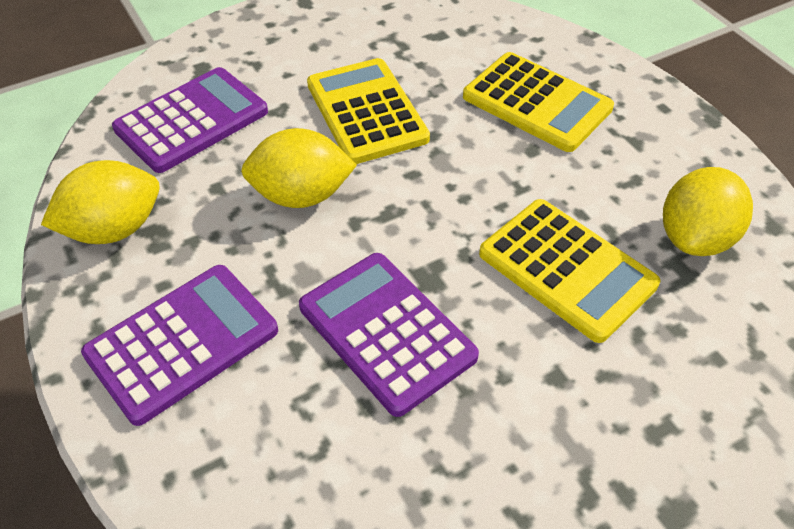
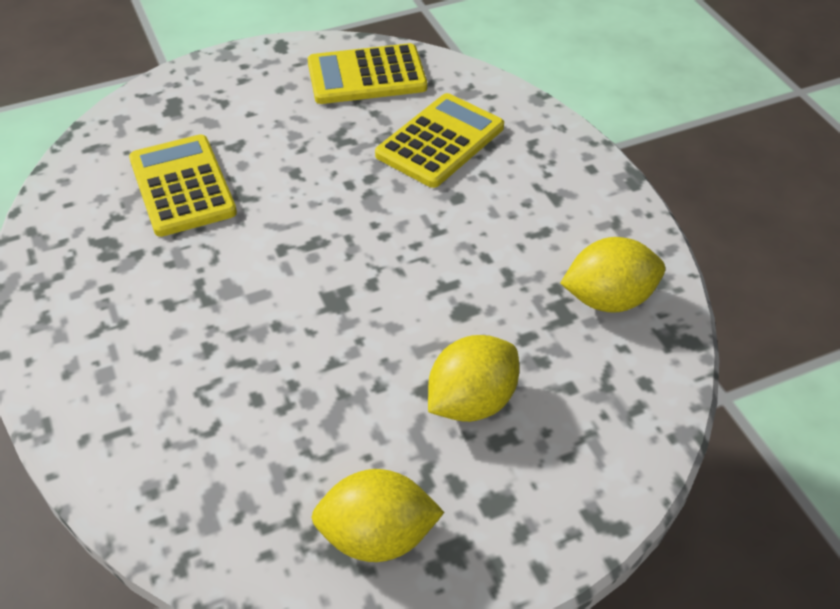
purple calculator: 3 -> 0

